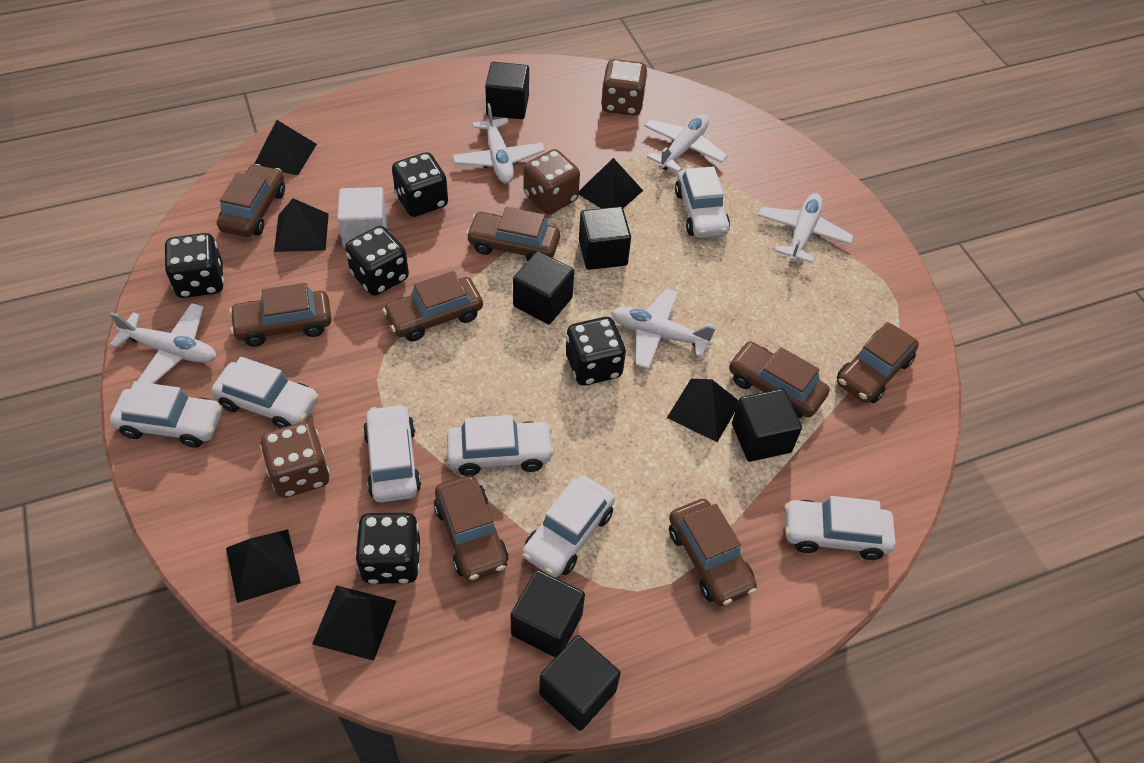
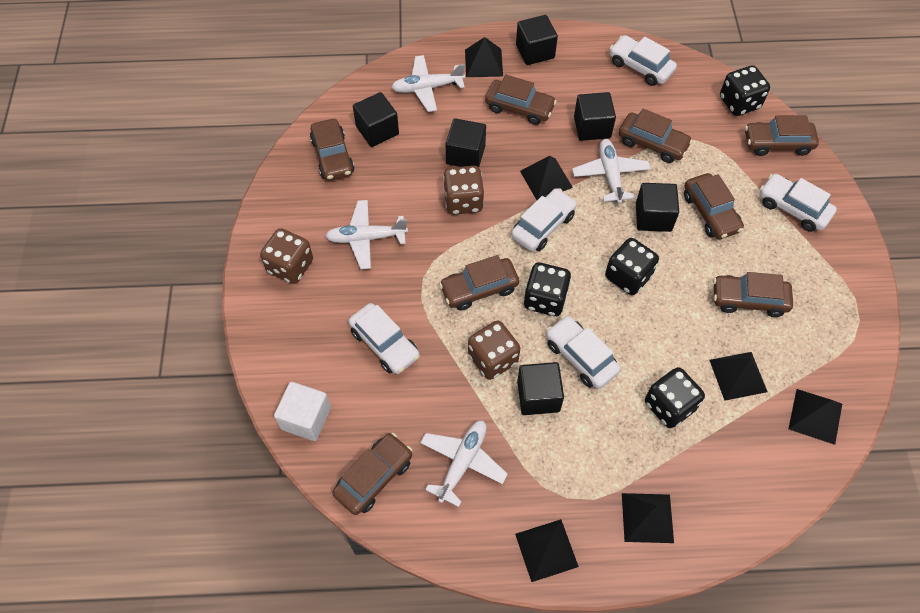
black dice: 5 -> 4
white car: 7 -> 5
white plane: 5 -> 4

